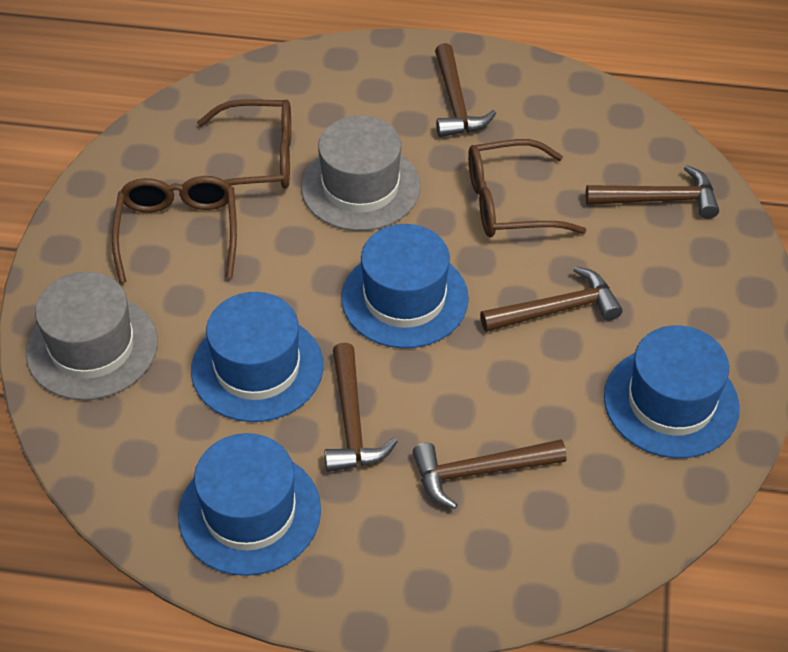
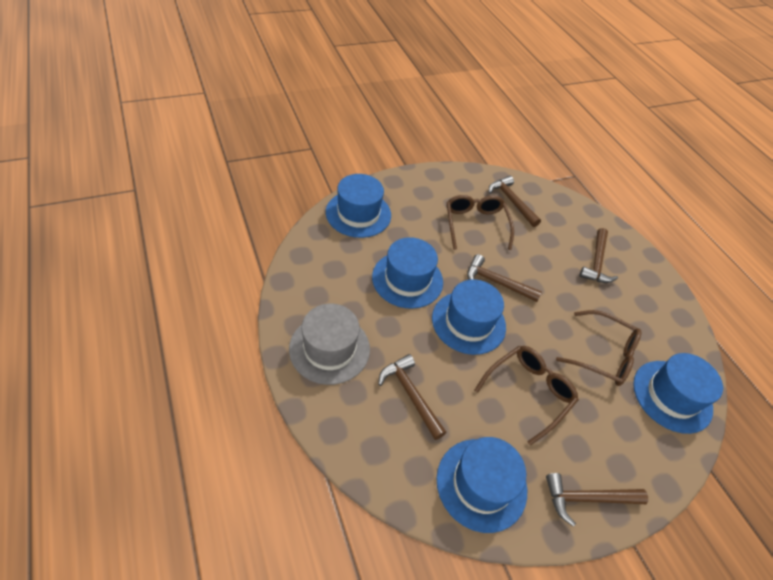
blue hat: 4 -> 5
grey hat: 2 -> 1

